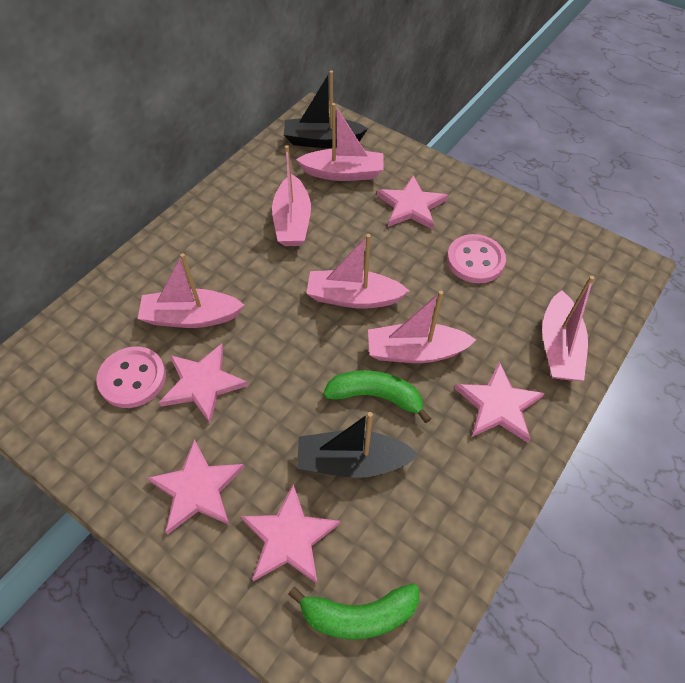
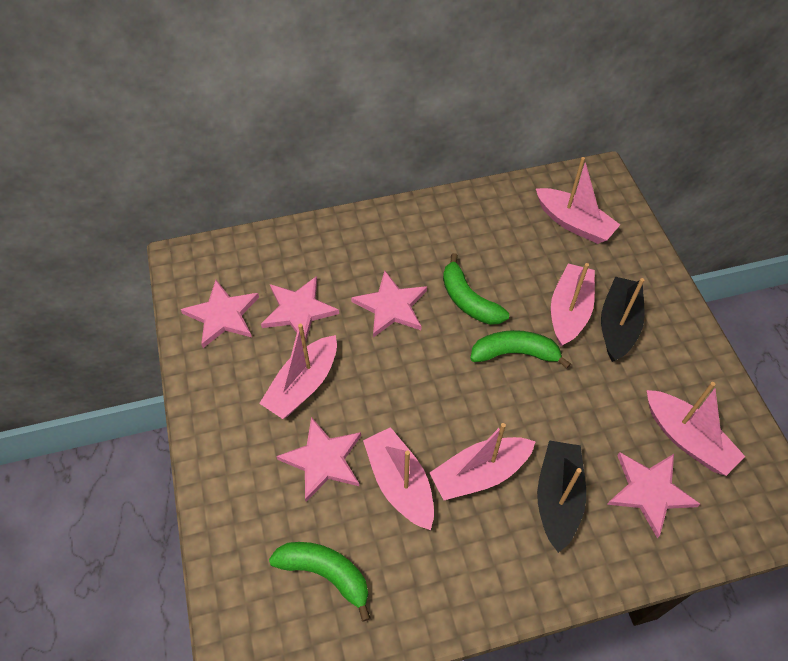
green banana: 2 -> 3
pink button: 2 -> 0

